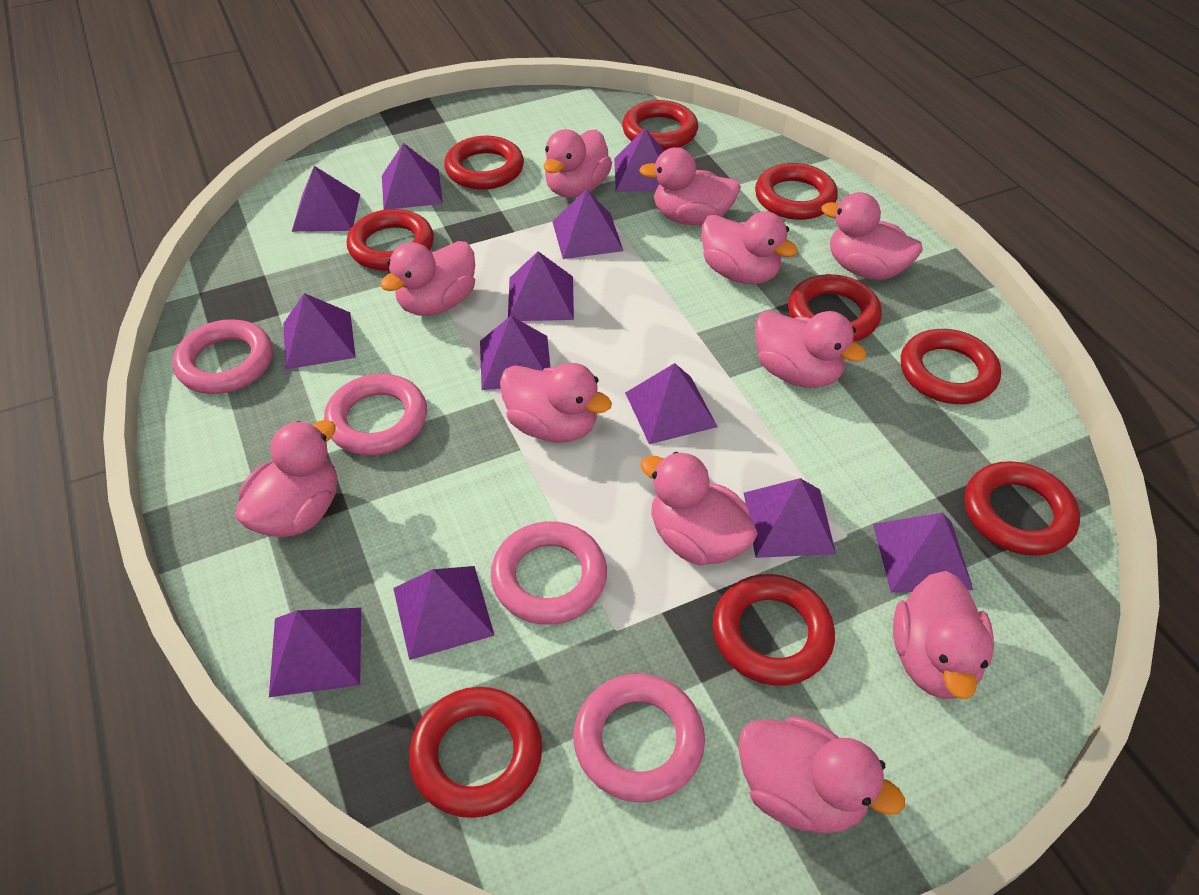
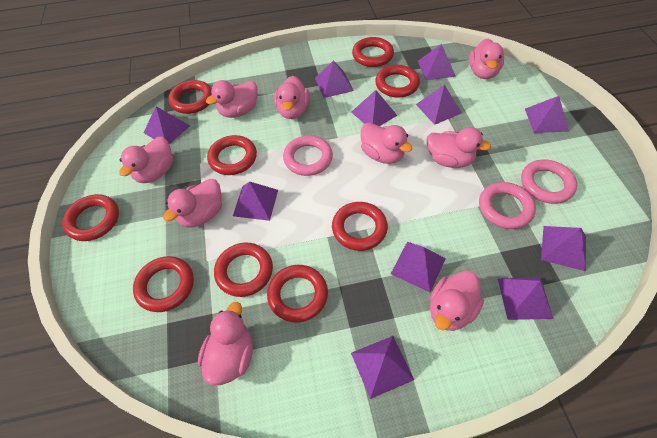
pink duck: 11 -> 9
pink ring: 4 -> 3
purple pyramid: 12 -> 11

